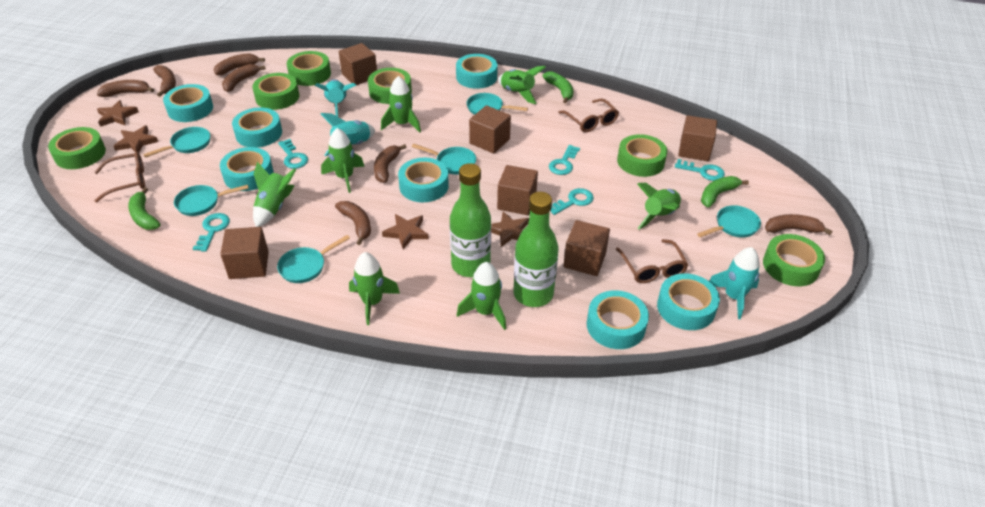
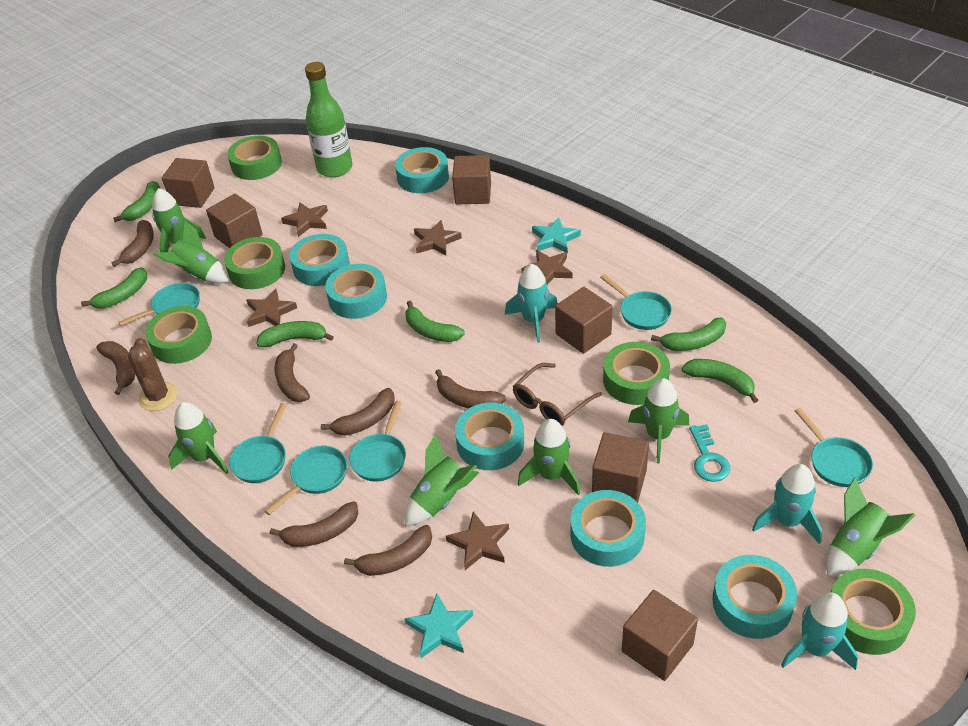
brown cactus: 0 -> 1
brown glasses: 3 -> 1
brown star: 4 -> 5
green banana: 3 -> 6
green bottle: 2 -> 1
green tape: 6 -> 5
turquoise key: 5 -> 1
turquoise star: 0 -> 2
turquoise tape: 7 -> 6

